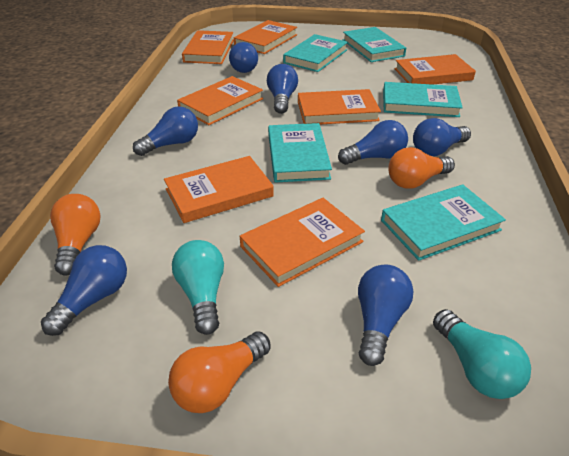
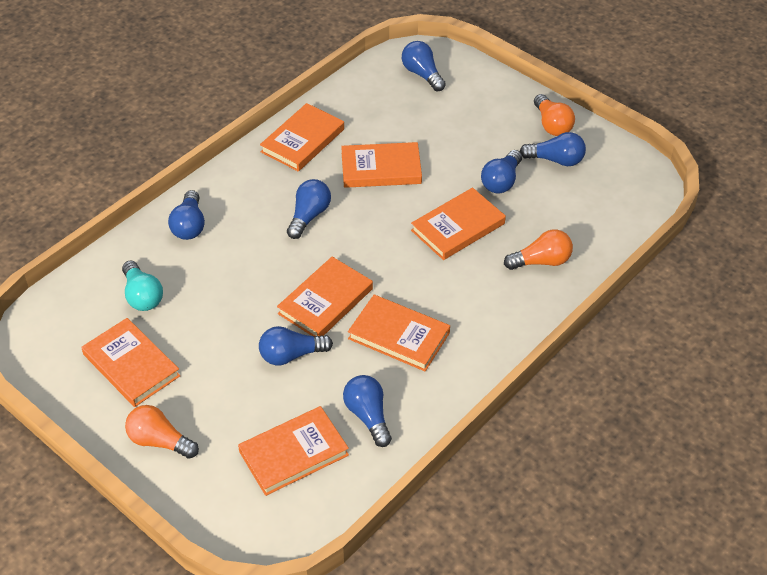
turquoise book: 5 -> 0
turquoise light bulb: 2 -> 1

